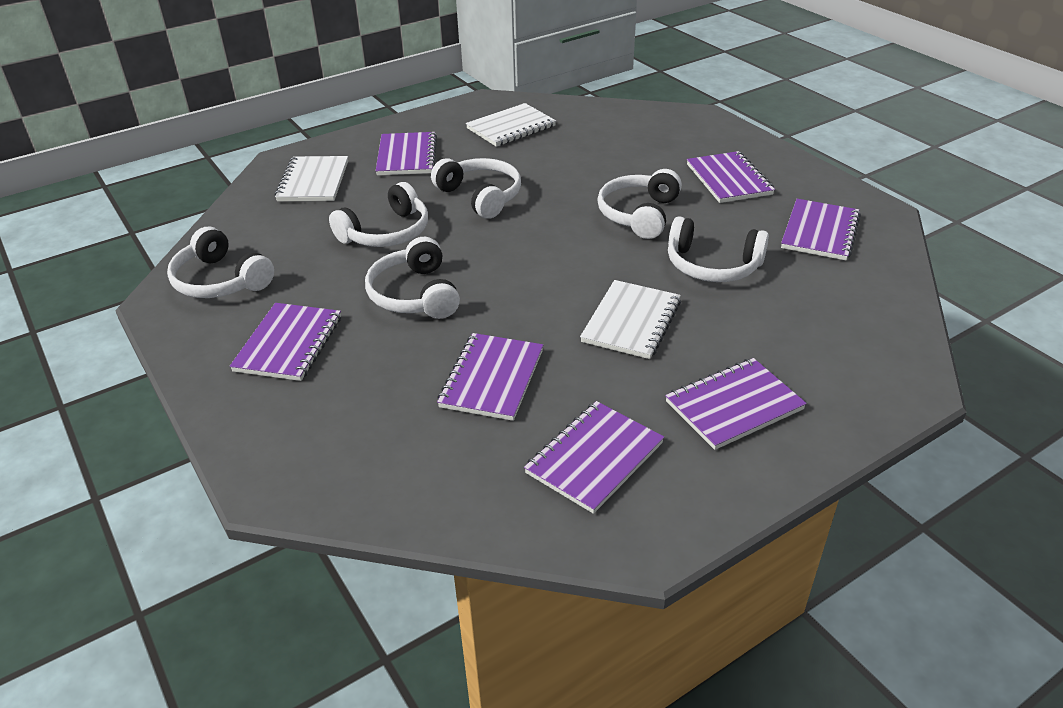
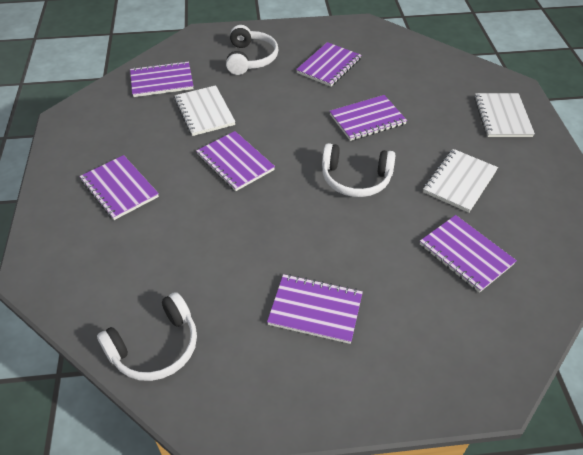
white headphones: 6 -> 3

